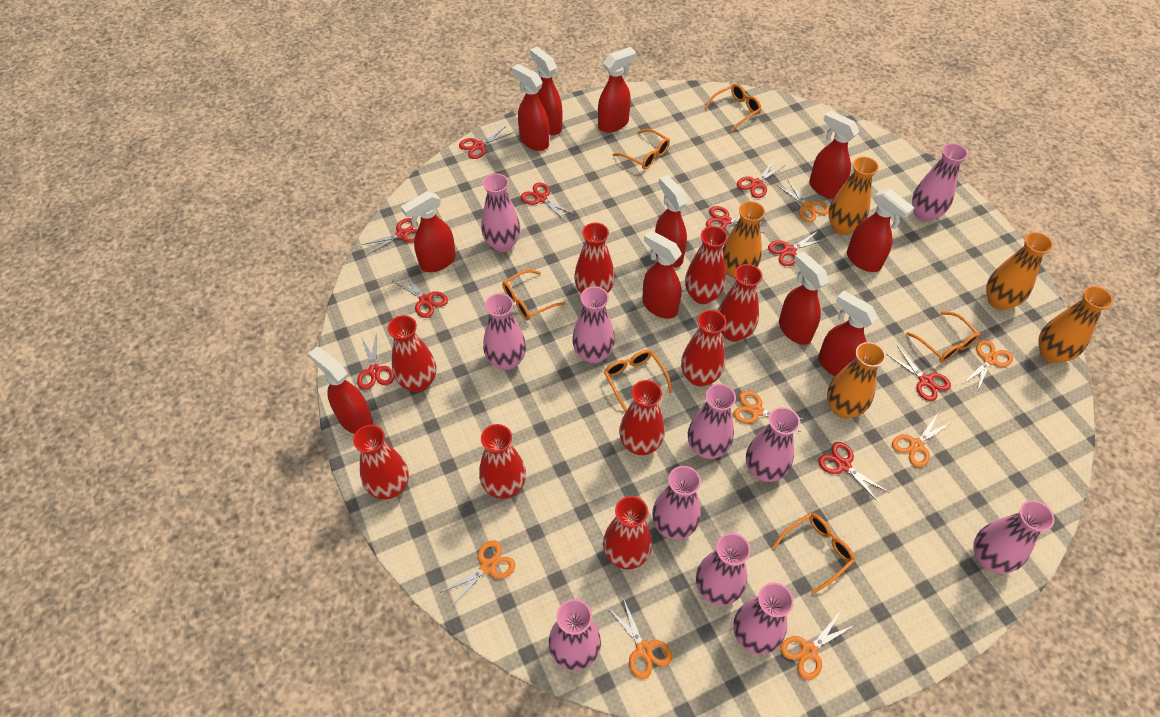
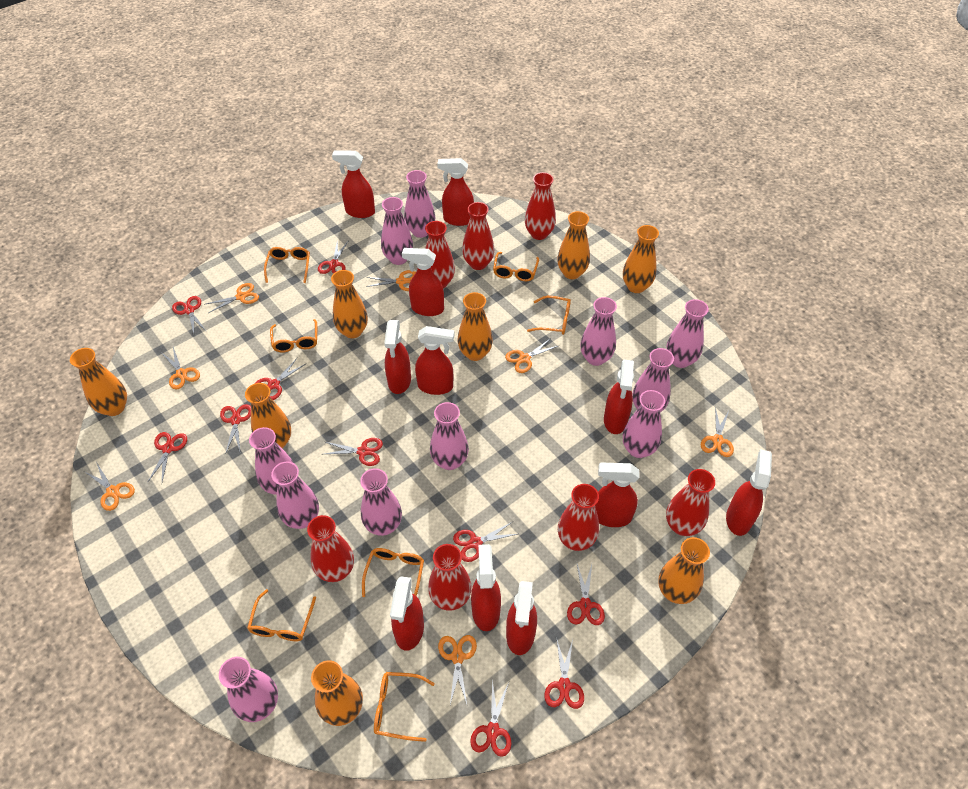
orange glasses: 6 -> 7
orange vase: 5 -> 8
red vase: 9 -> 7

